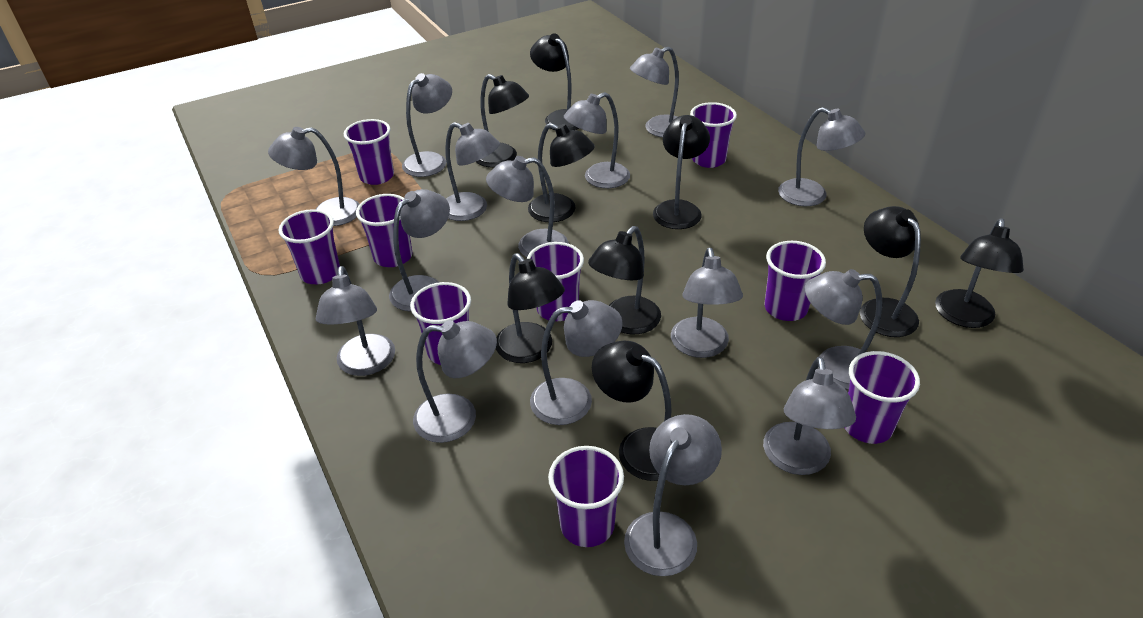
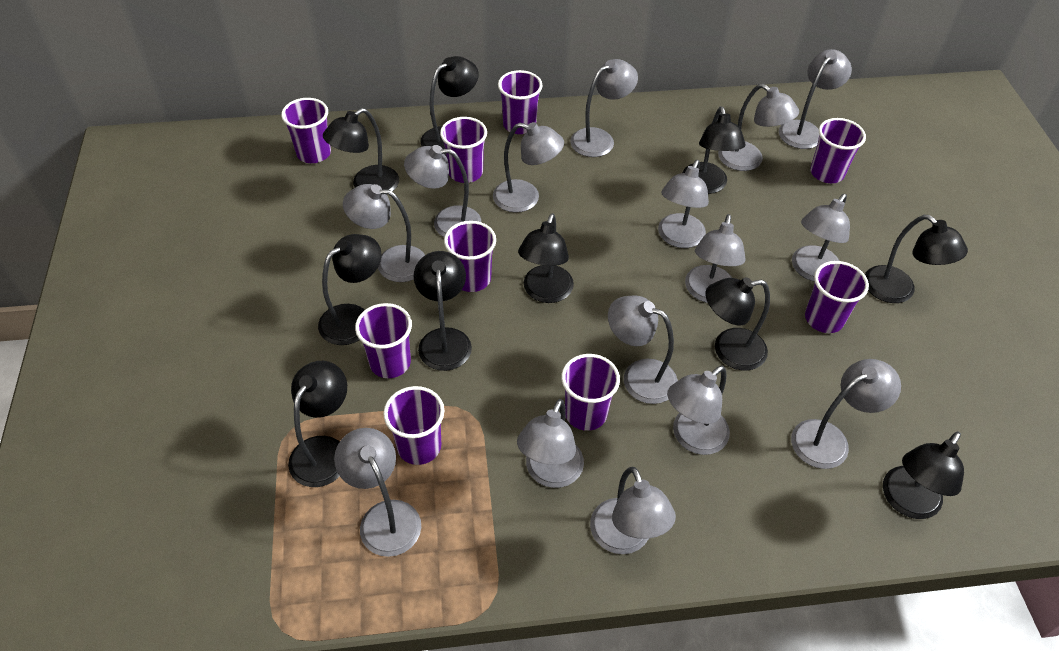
black lamp: 9 -> 10

